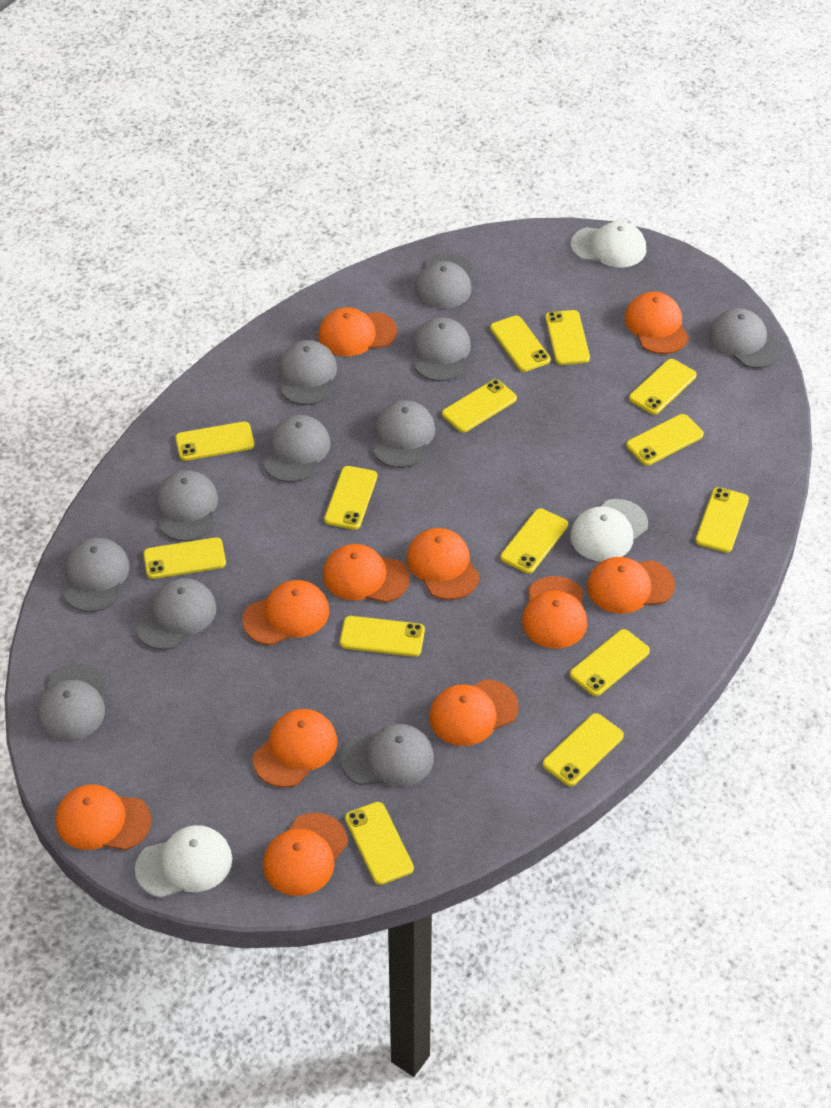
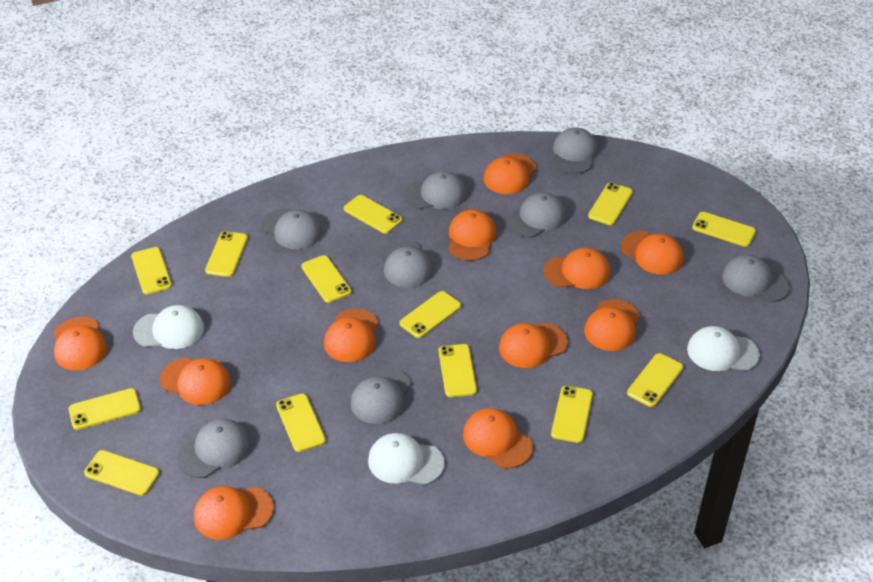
grey cap: 11 -> 8
yellow phone: 14 -> 13

